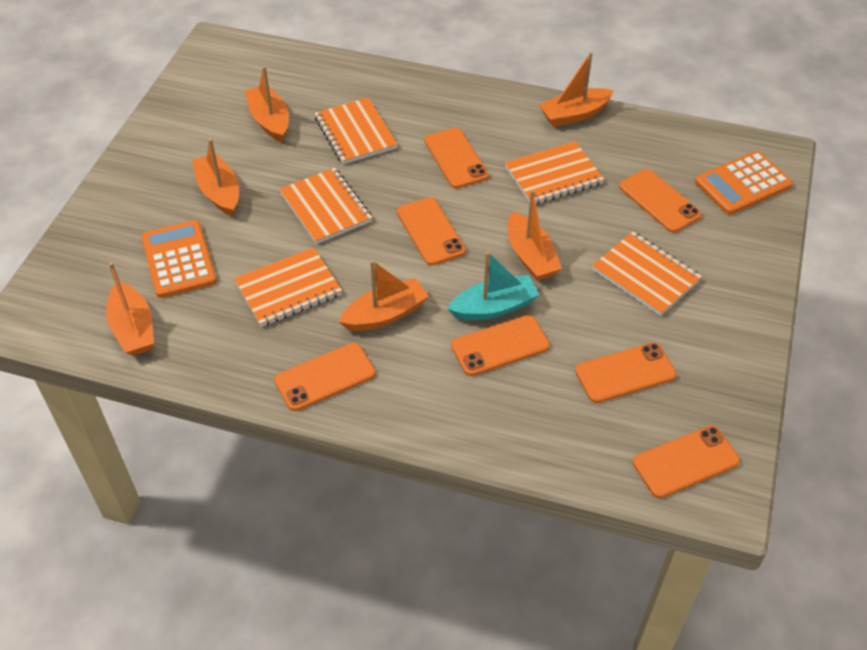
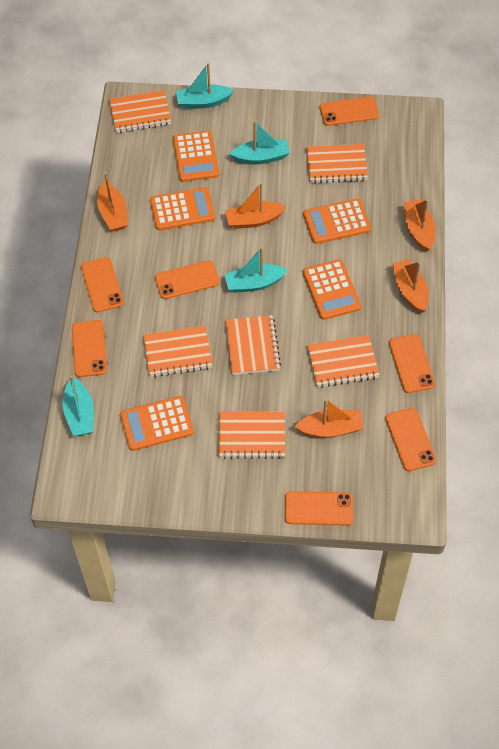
orange boat: 6 -> 5
orange calculator: 2 -> 5
orange notebook: 5 -> 6
turquoise boat: 1 -> 4

